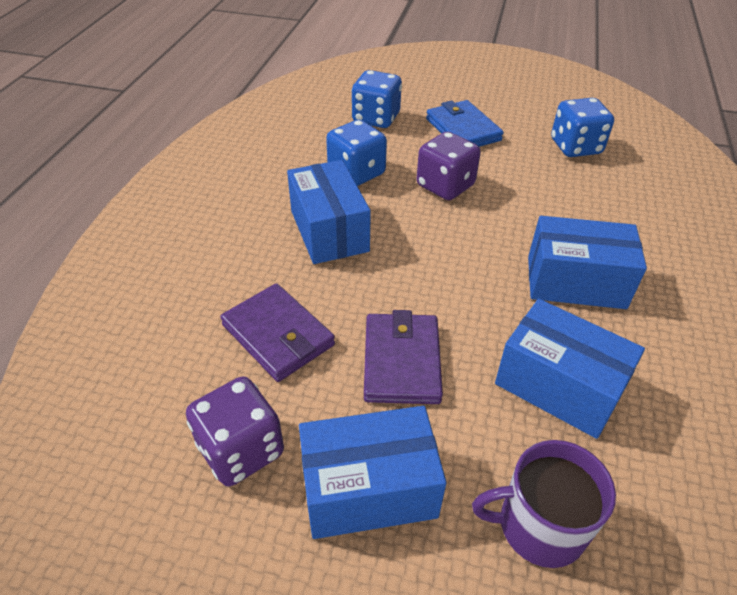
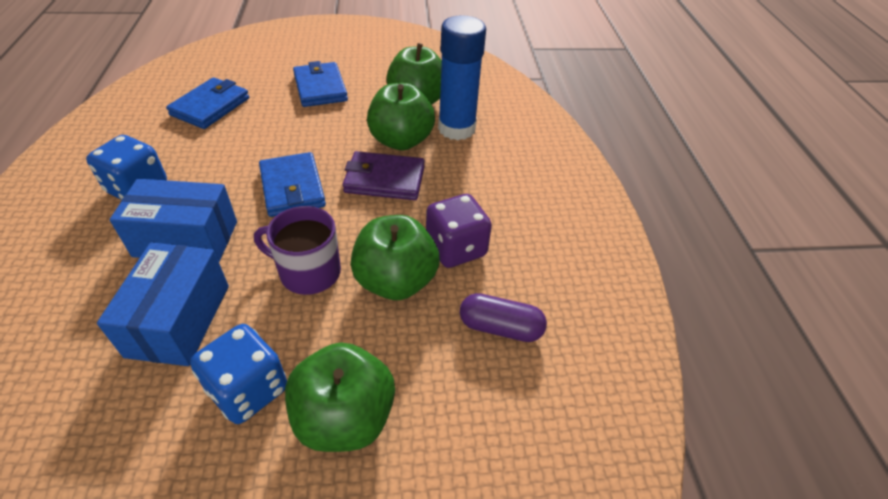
blue box: 4 -> 2
blue dice: 3 -> 2
blue glue stick: 0 -> 1
blue wallet: 1 -> 3
green apple: 0 -> 4
purple capsule: 0 -> 1
purple dice: 2 -> 1
purple wallet: 2 -> 1

